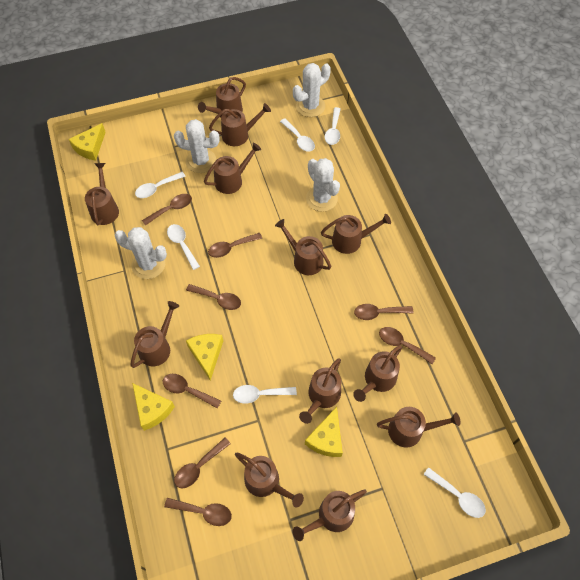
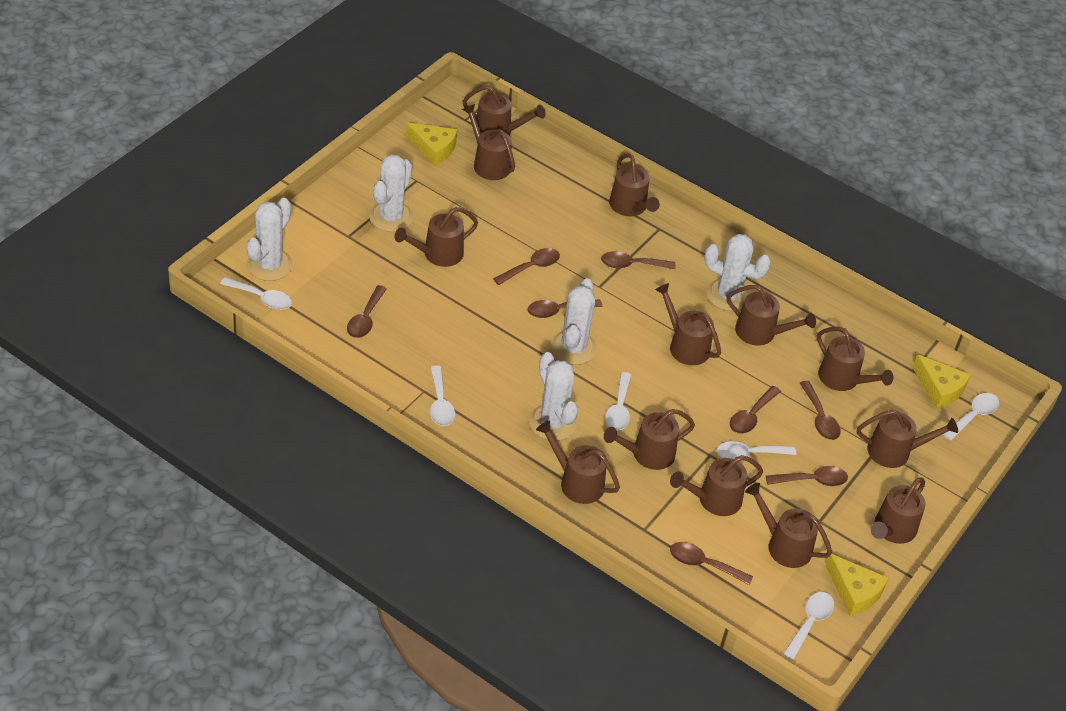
brown watering can: 12 -> 13
white cactus: 4 -> 5
yellow cheese: 4 -> 3

